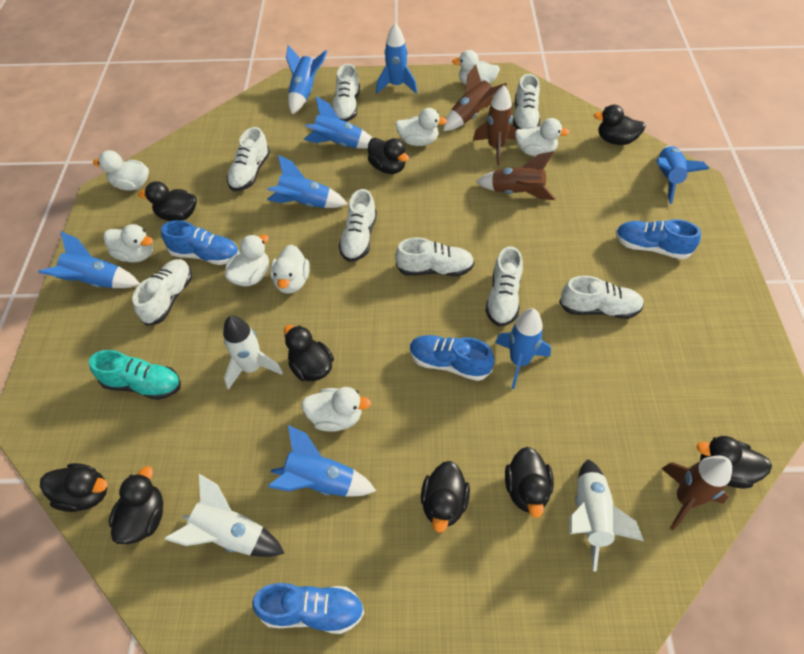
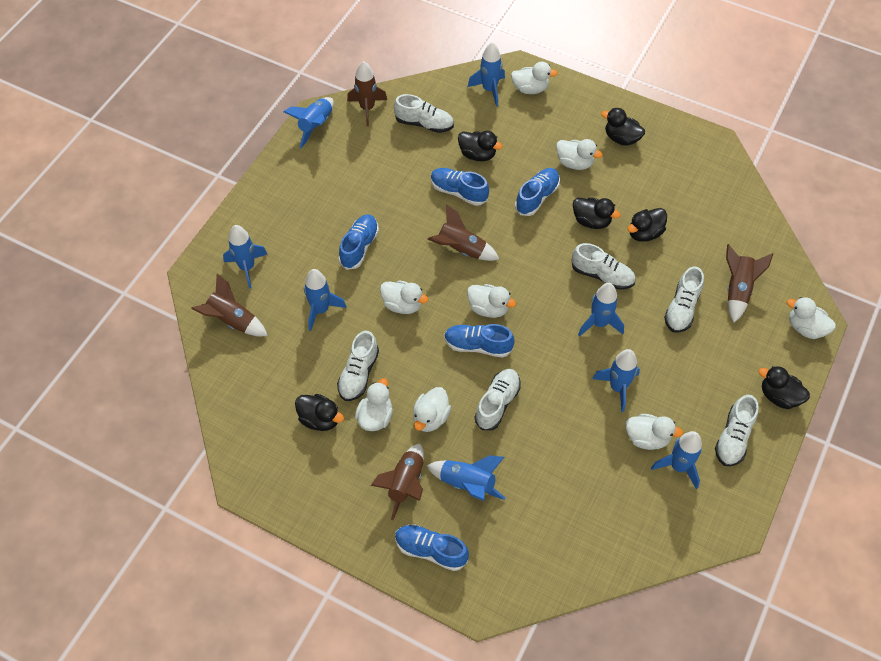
black duck: 9 -> 6
blue shoe: 4 -> 5
brown rocket: 4 -> 5
turquoise shoe: 1 -> 0
white rocket: 3 -> 0
white shoe: 8 -> 6

